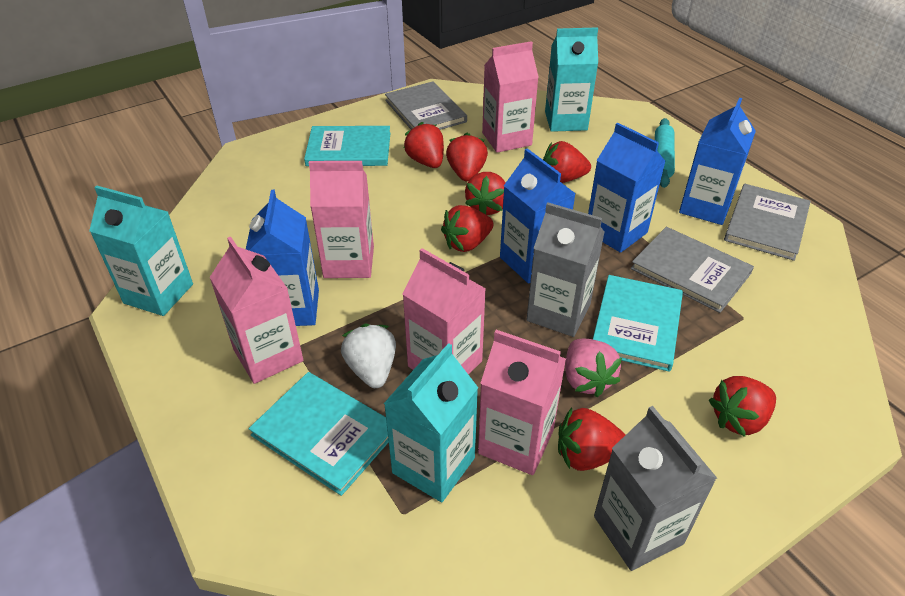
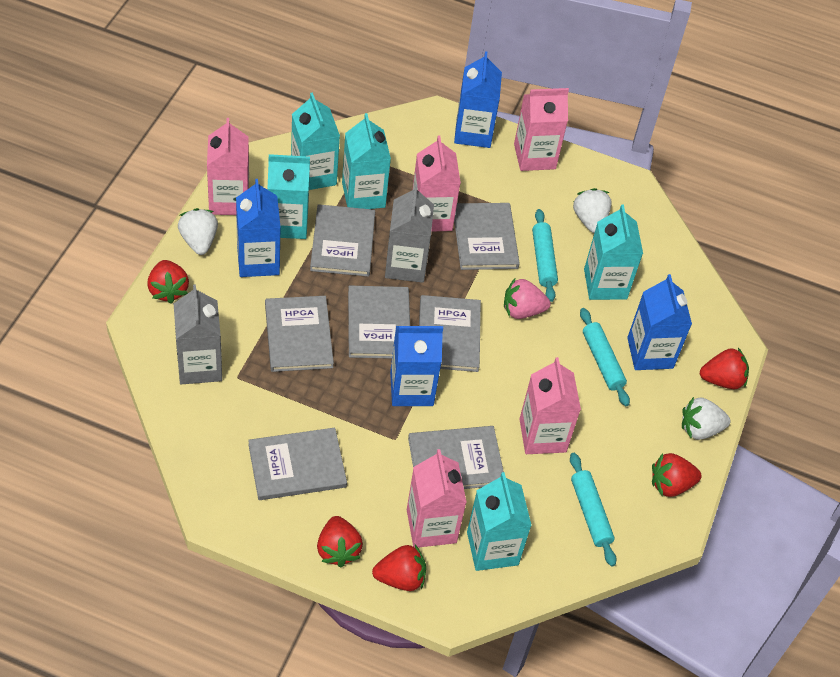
grey book: 3 -> 7
red strawberry: 7 -> 5
turquoise book: 3 -> 0
turquoise carton: 3 -> 5
turquoise rolling pin: 1 -> 3
white strawberry: 1 -> 3

